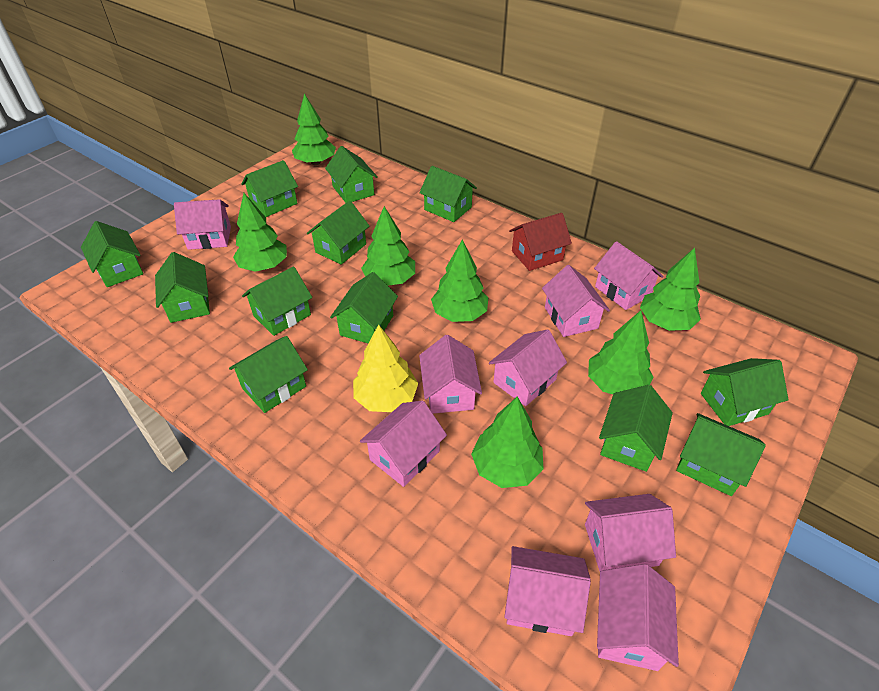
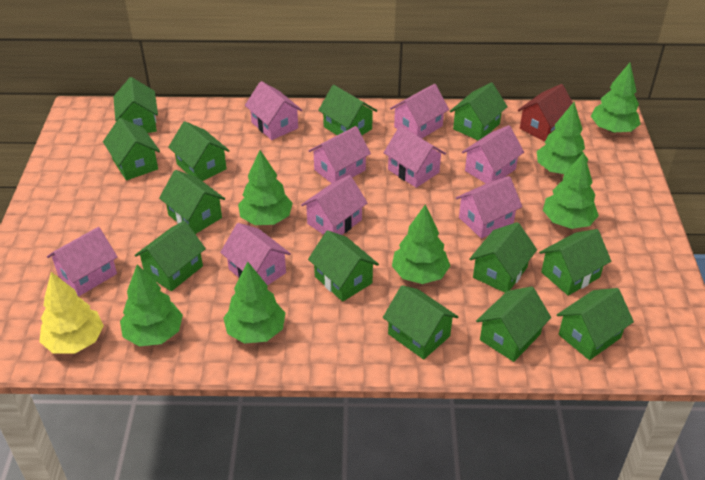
green house: 12 -> 13

